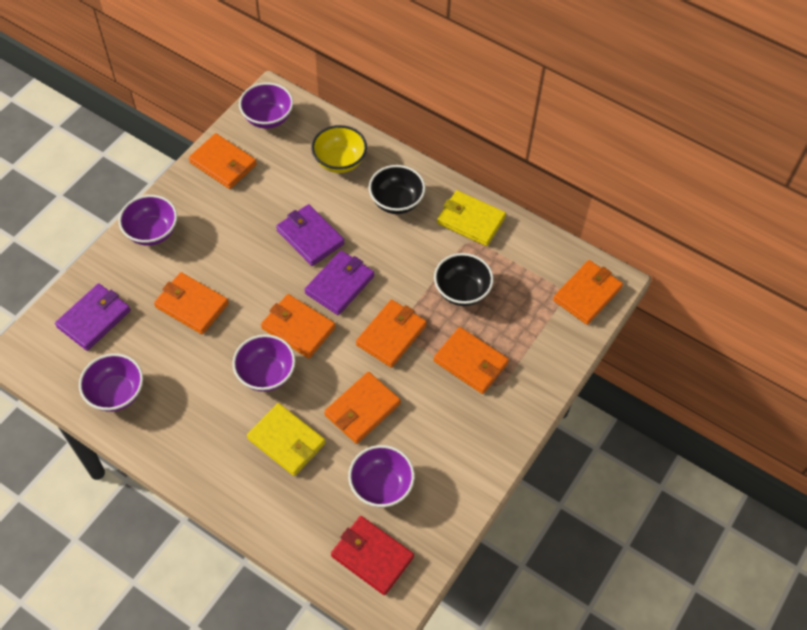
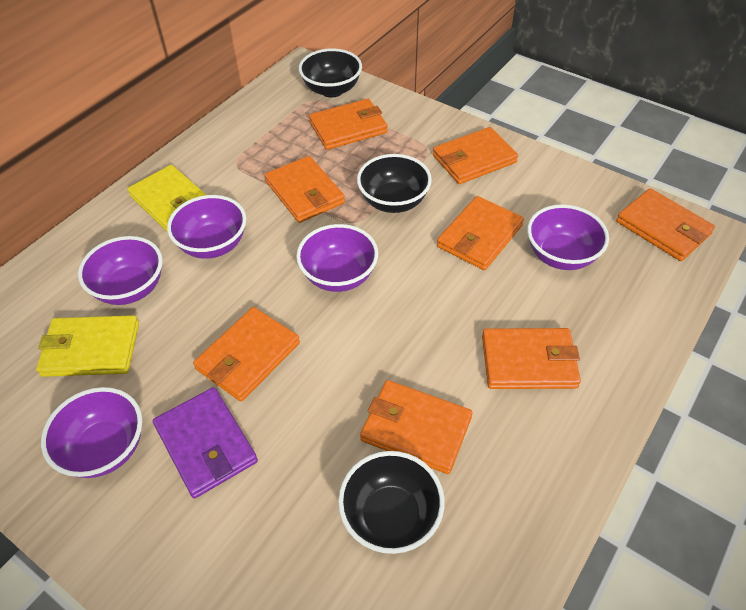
black bowl: 2 -> 3
orange wallet: 7 -> 8
purple wallet: 3 -> 1
red wallet: 1 -> 0
yellow bowl: 1 -> 0

